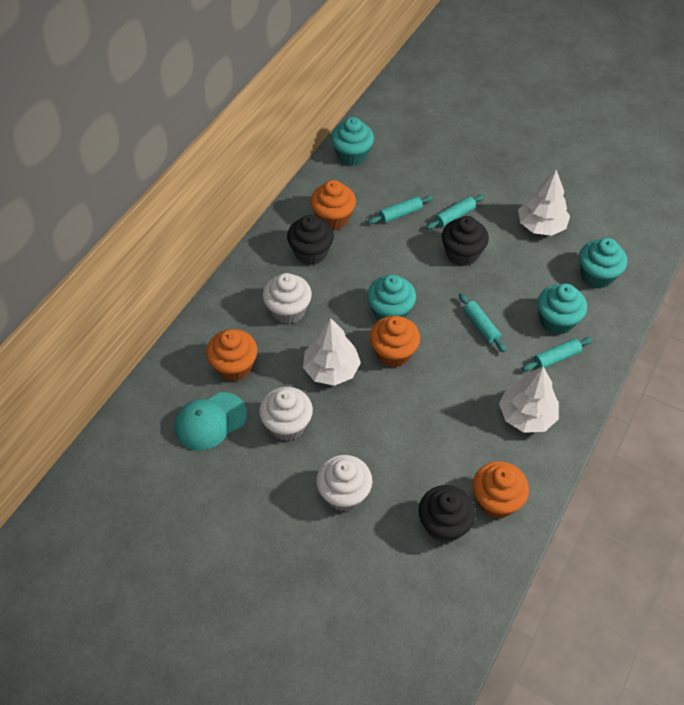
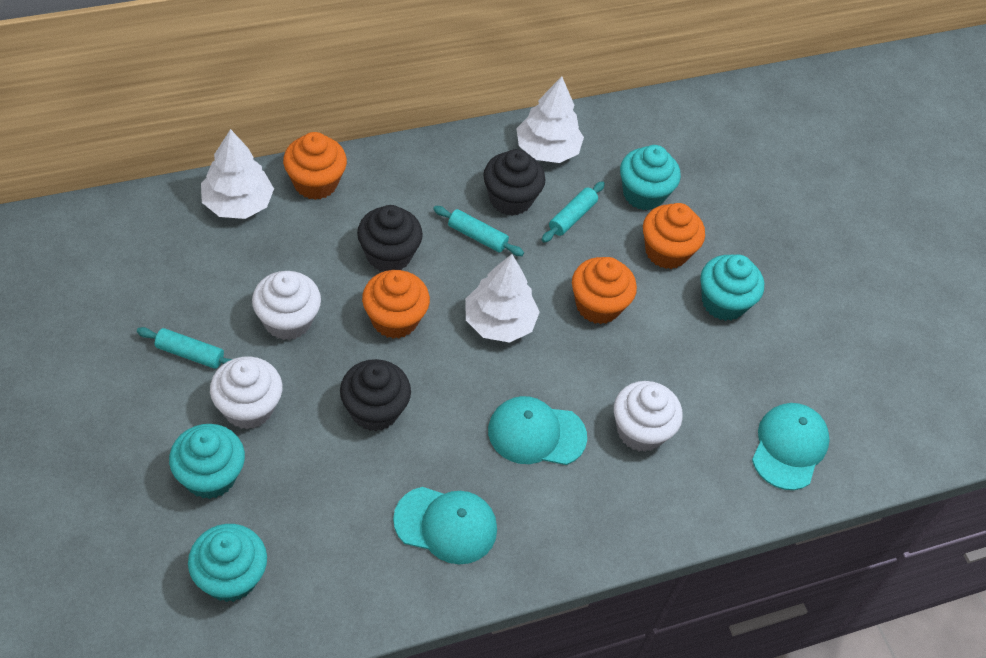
turquoise cap: 1 -> 3
turquoise rolling pin: 4 -> 3

